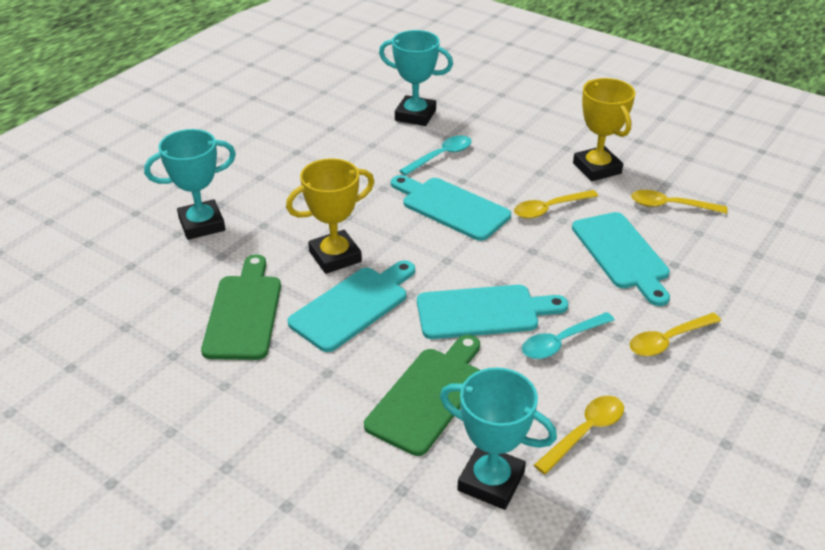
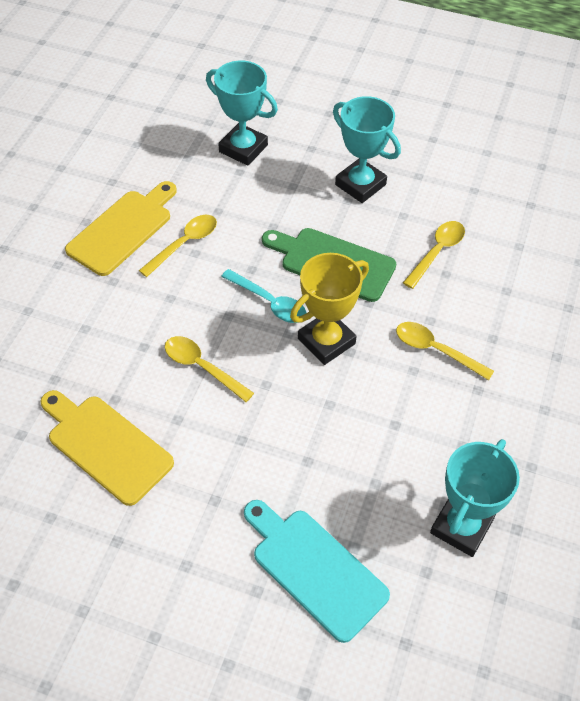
green cutting board: 2 -> 1
turquoise cutting board: 4 -> 1
turquoise spoon: 2 -> 1
yellow cutting board: 0 -> 2
yellow trophy: 2 -> 1

